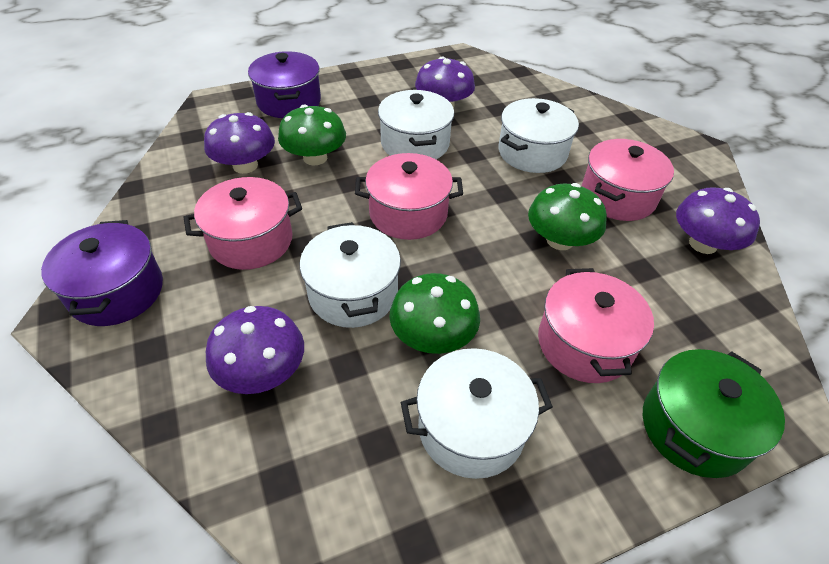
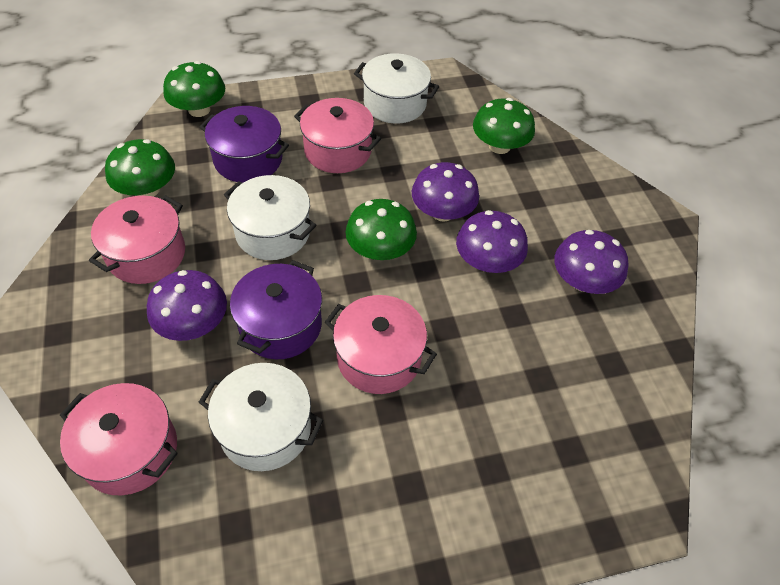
green mushroom: 3 -> 4
green pot: 1 -> 0
white pot: 4 -> 3

